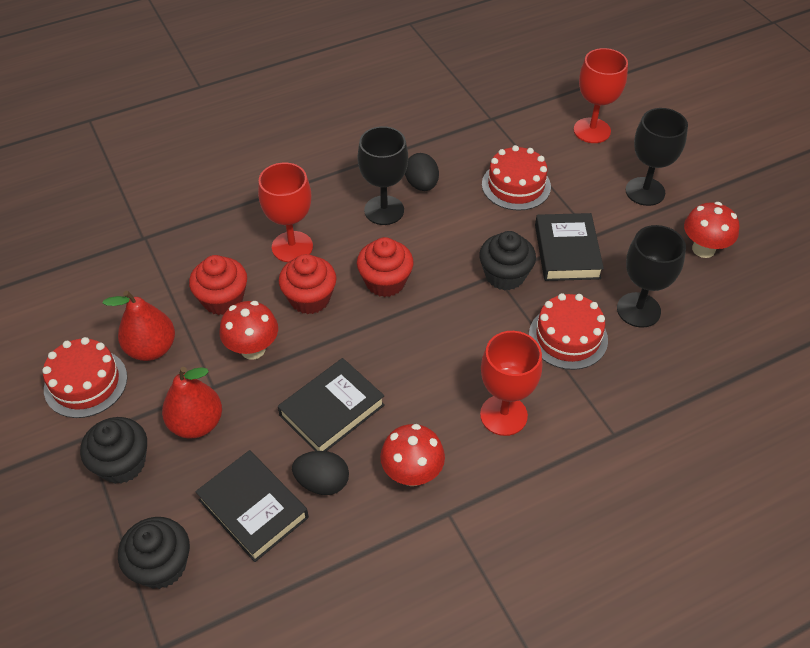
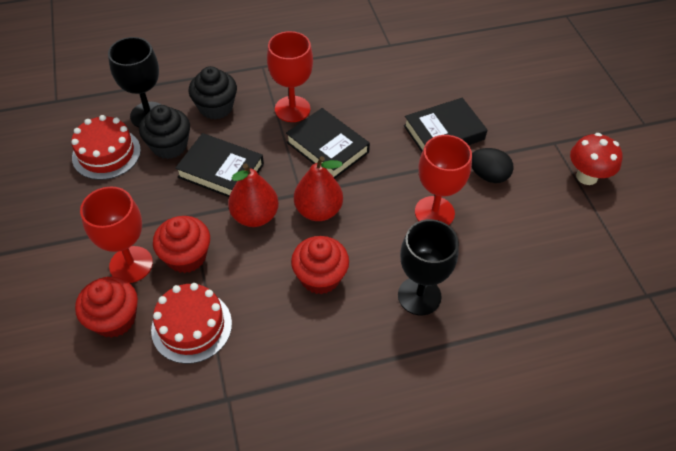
black cupcake: 3 -> 2
black egg: 2 -> 1
black goblet: 3 -> 2
red cake: 3 -> 2
red mushroom: 3 -> 1

